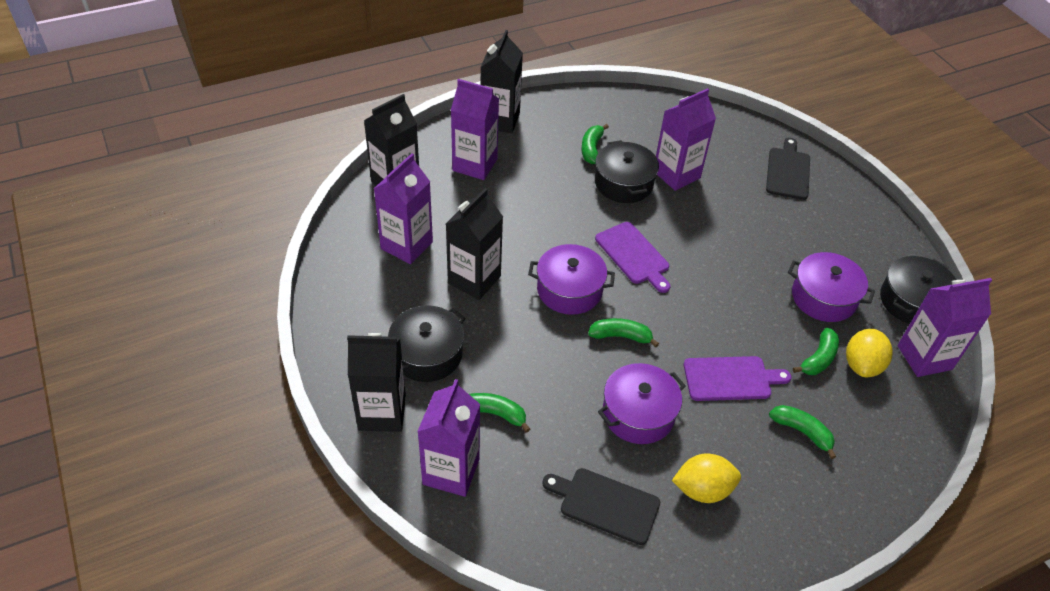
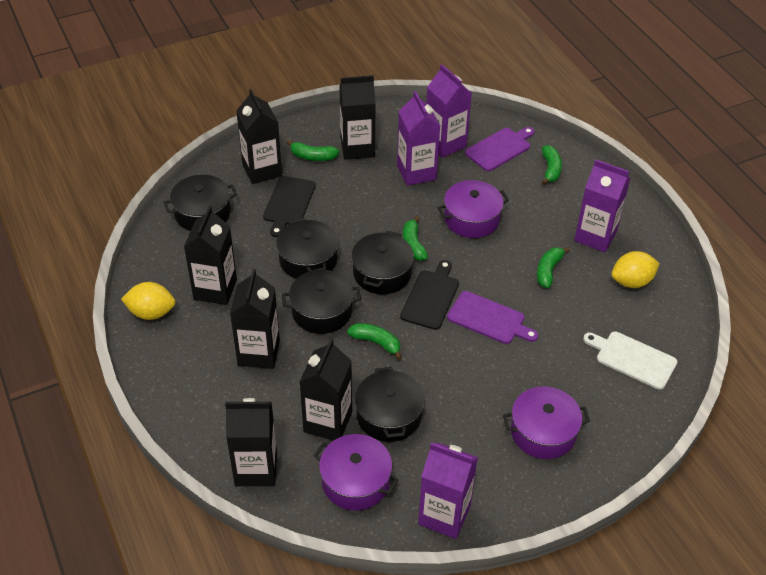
black carton: 4 -> 6
black pot: 3 -> 5
purple carton: 5 -> 4
white cutting board: 0 -> 1

